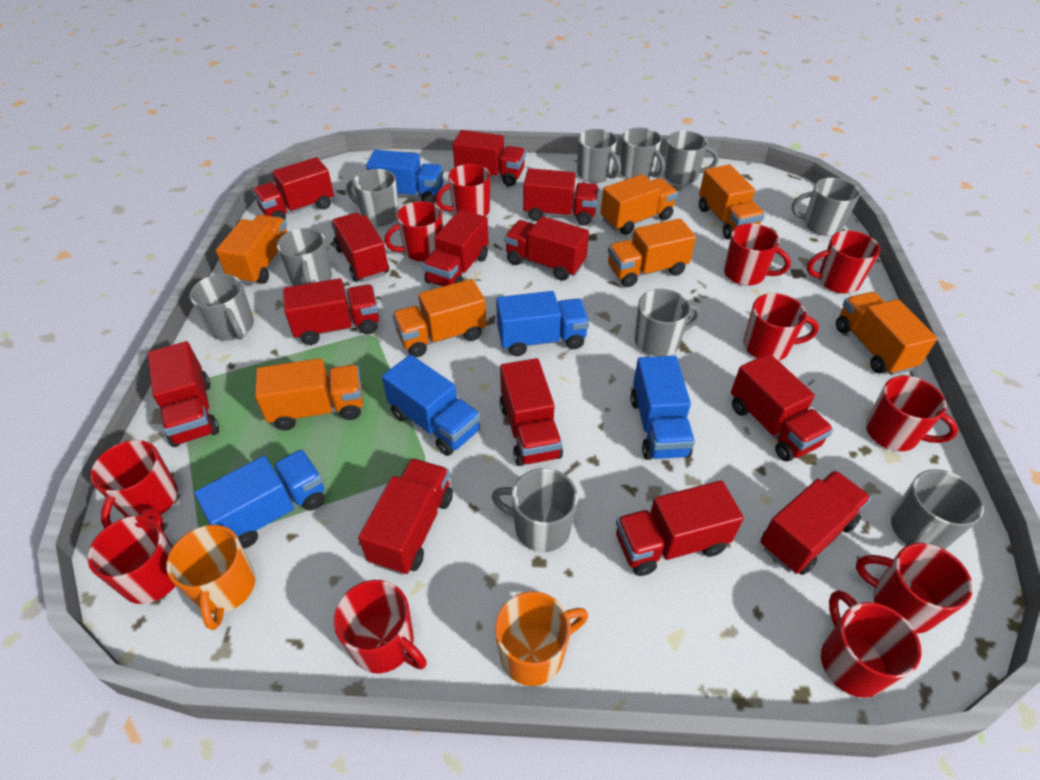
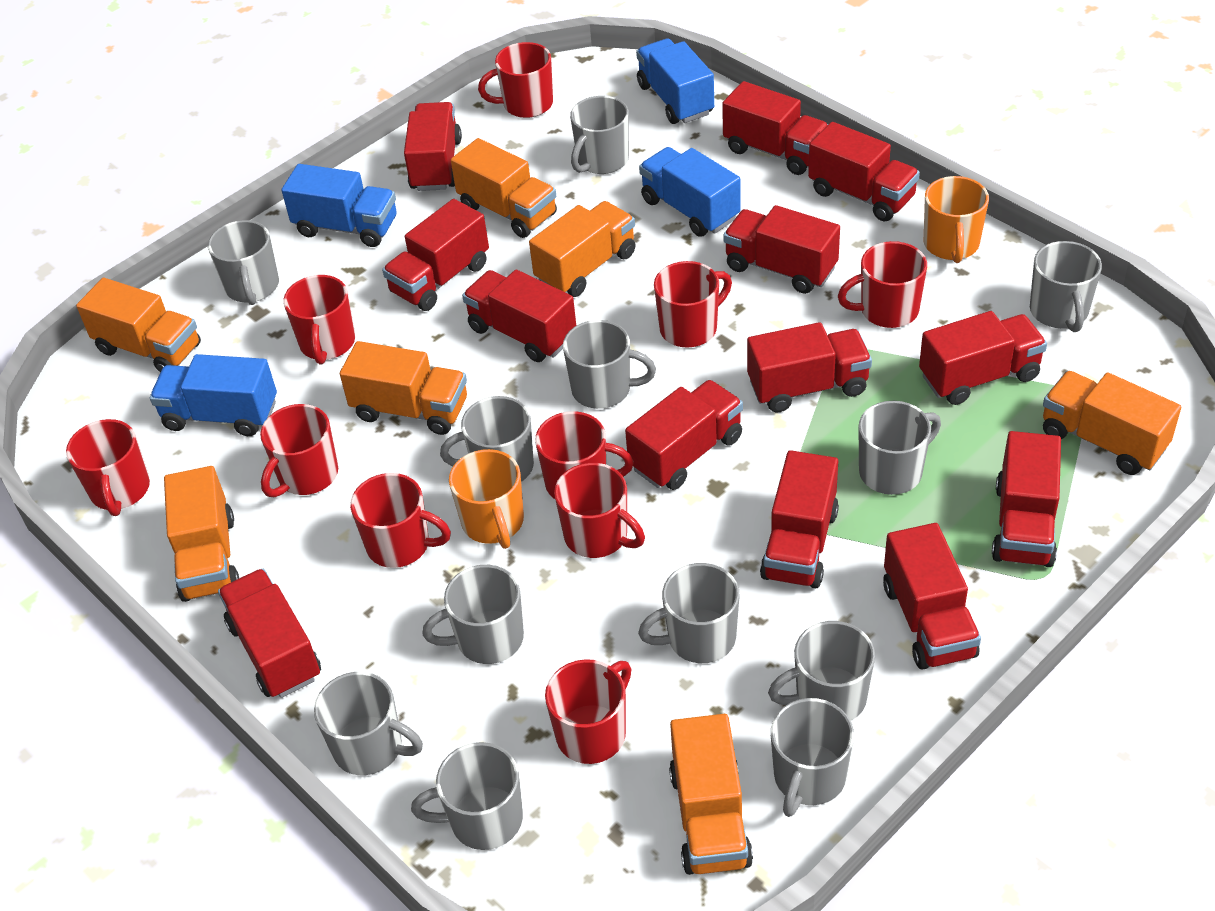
blue truck: 5 -> 4
grey mug: 10 -> 12
red mug: 11 -> 10

